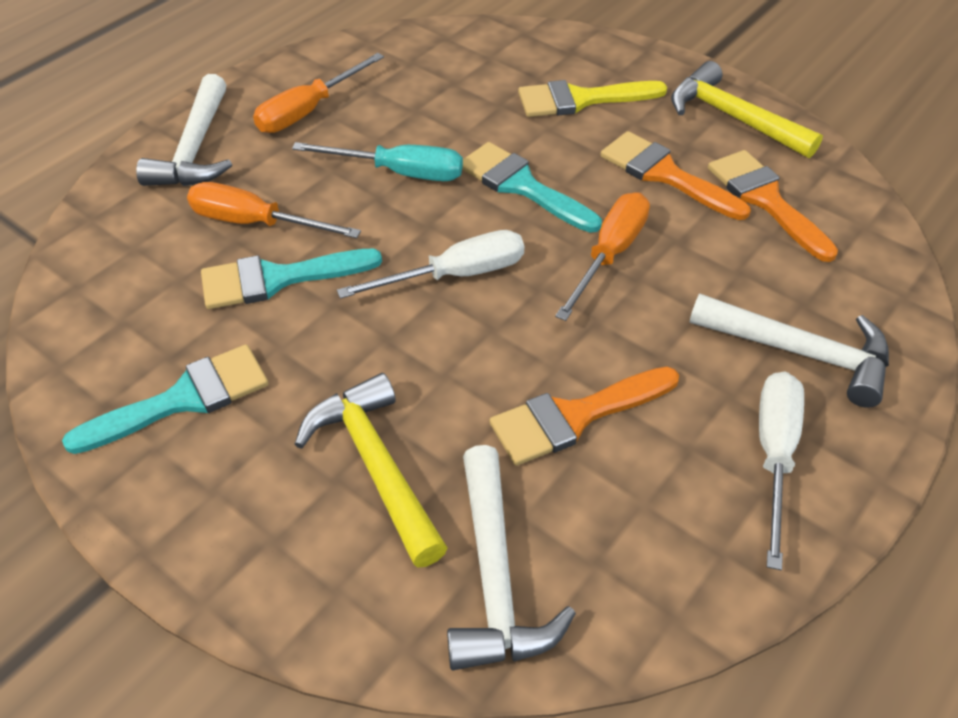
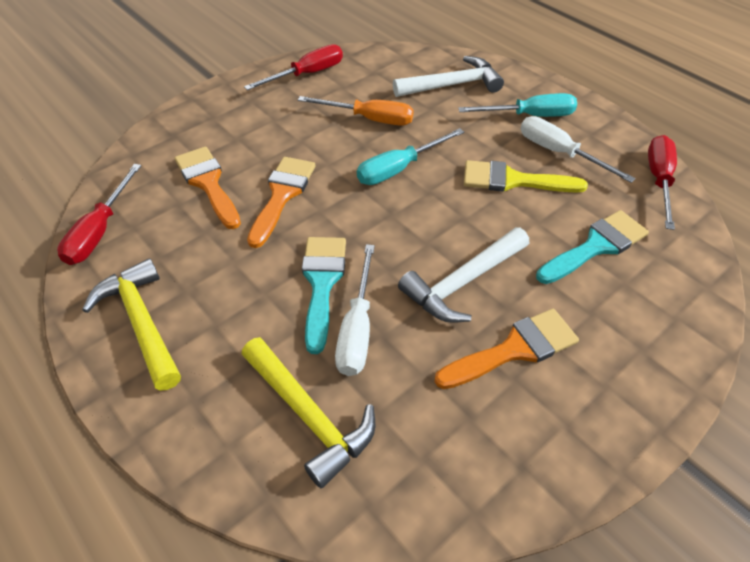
orange screwdriver: 3 -> 1
red screwdriver: 0 -> 3
turquoise brush: 3 -> 2
turquoise screwdriver: 1 -> 2
white hammer: 3 -> 2

